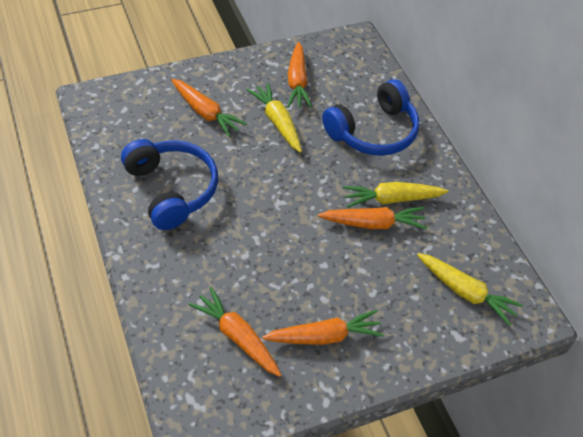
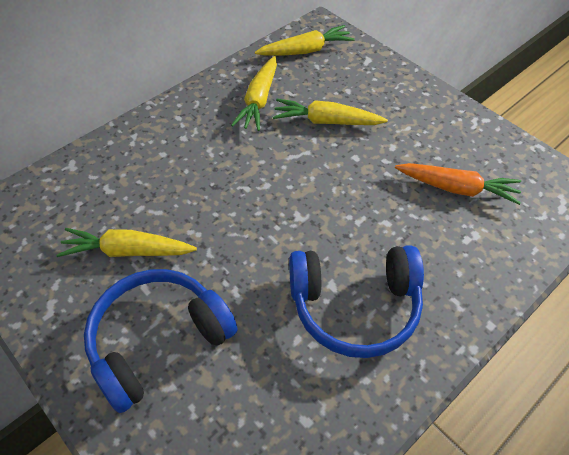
orange carrot: 5 -> 1
yellow carrot: 3 -> 4

